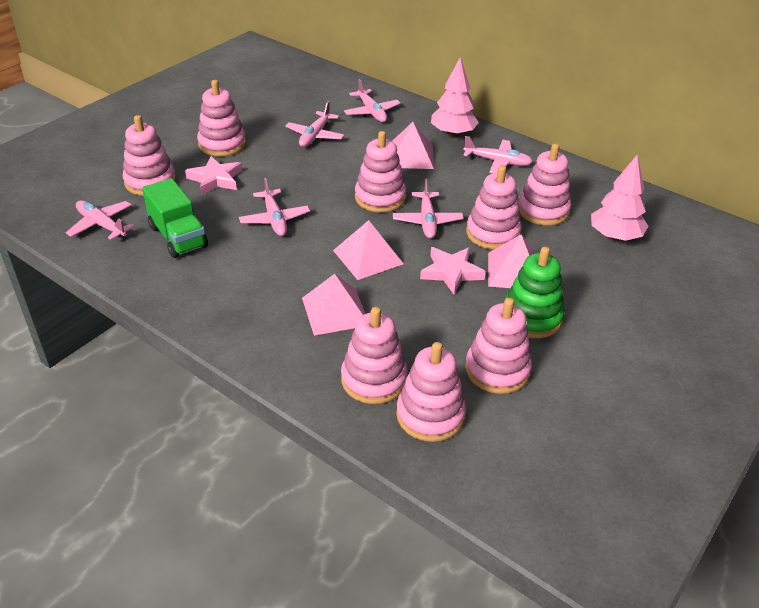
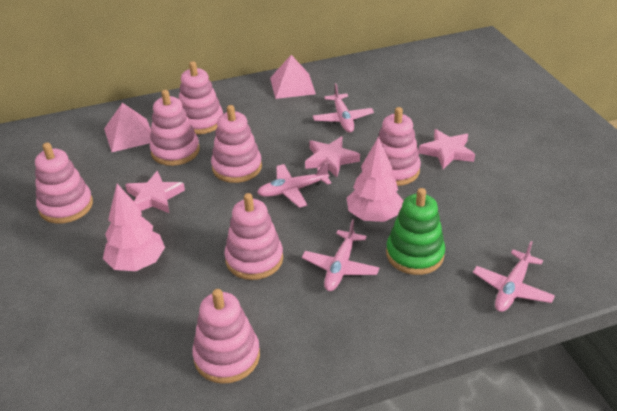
green truck: 1 -> 0
pink plane: 6 -> 4
pink pyramid: 4 -> 2
pink stacking toy: 8 -> 7
pink star: 2 -> 3

